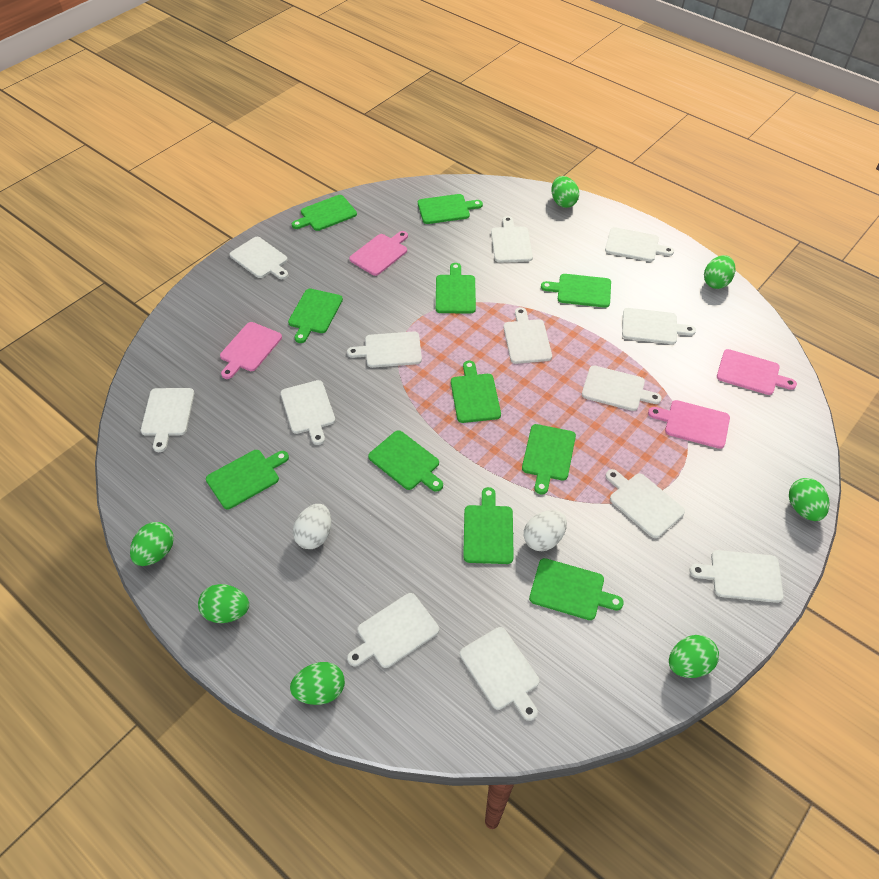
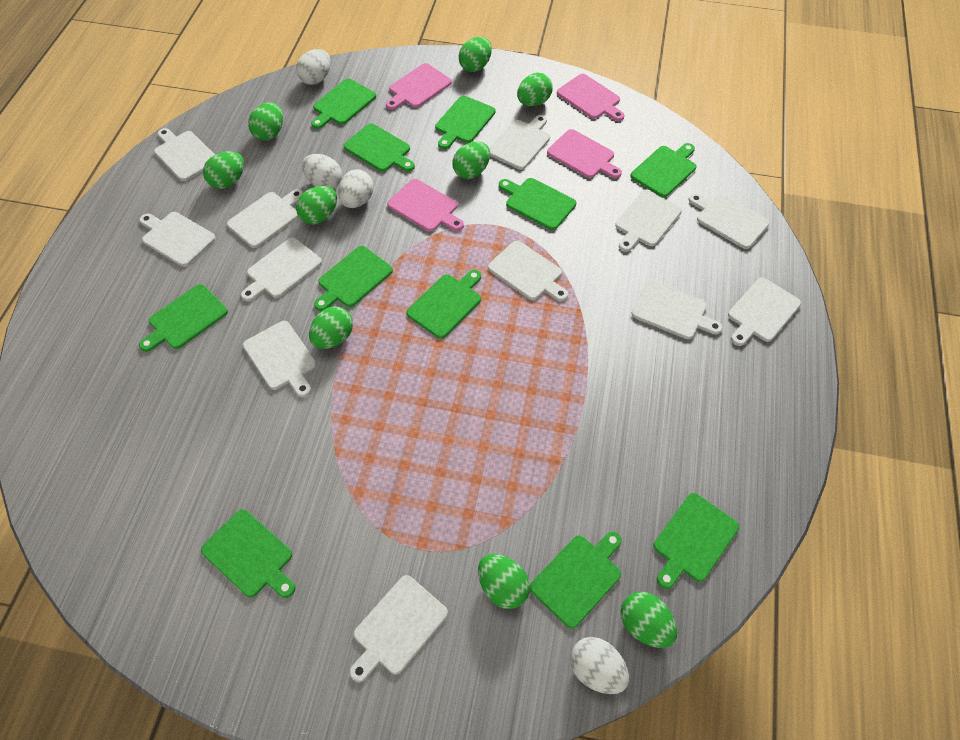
green egg: 7 -> 9
white cutting board: 13 -> 12
white egg: 2 -> 4

